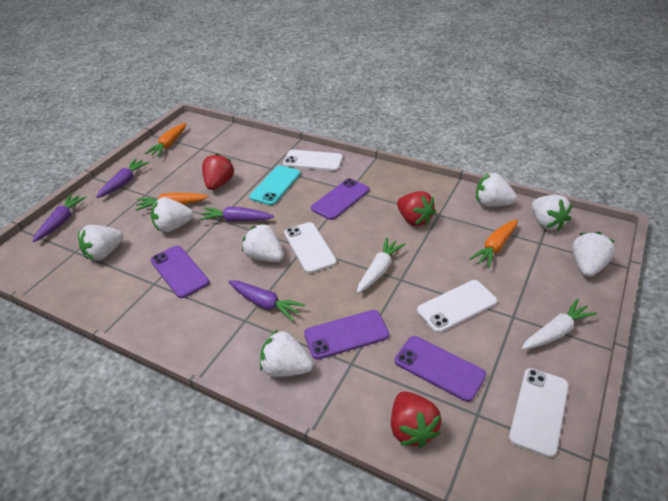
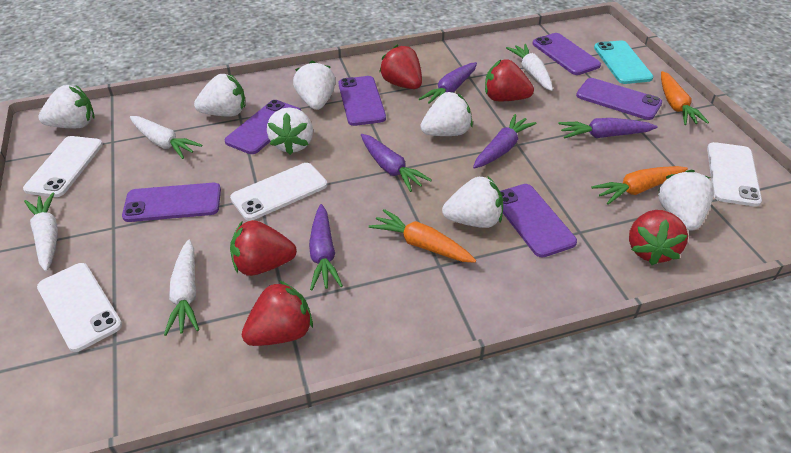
purple carrot: 4 -> 5
purple phone: 4 -> 6
red strawberry: 3 -> 5
white carrot: 2 -> 4

